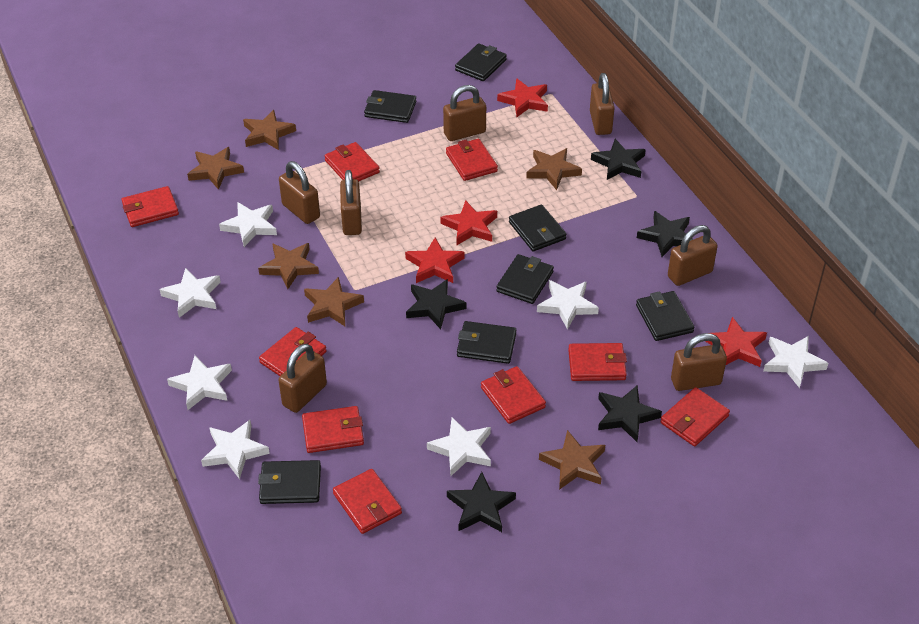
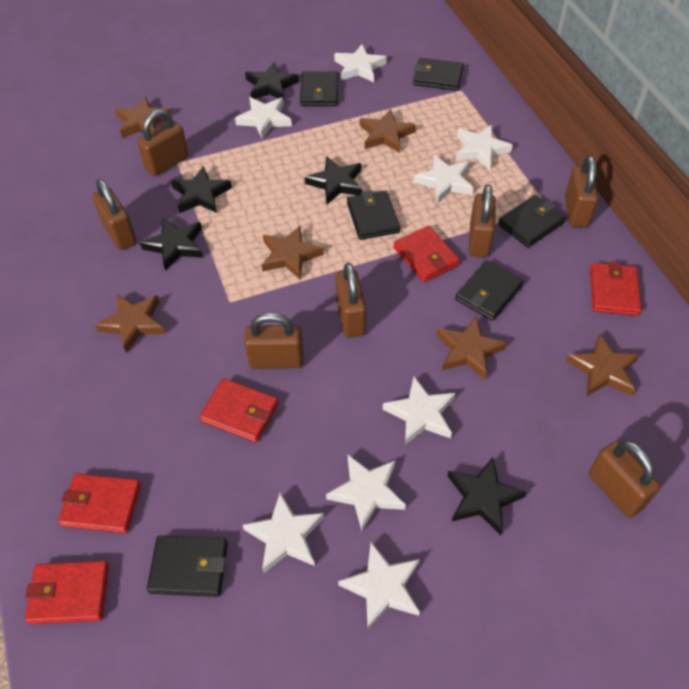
black wallet: 7 -> 6
red star: 4 -> 0
red wallet: 9 -> 5
white star: 7 -> 8

